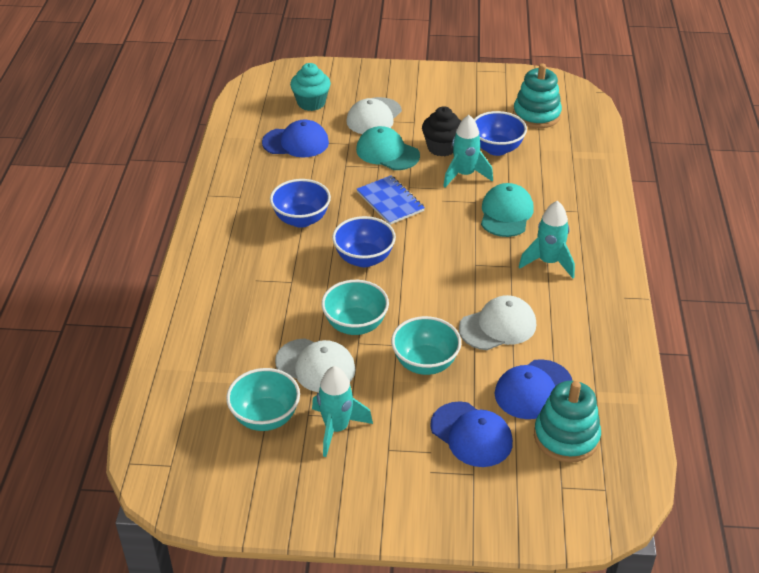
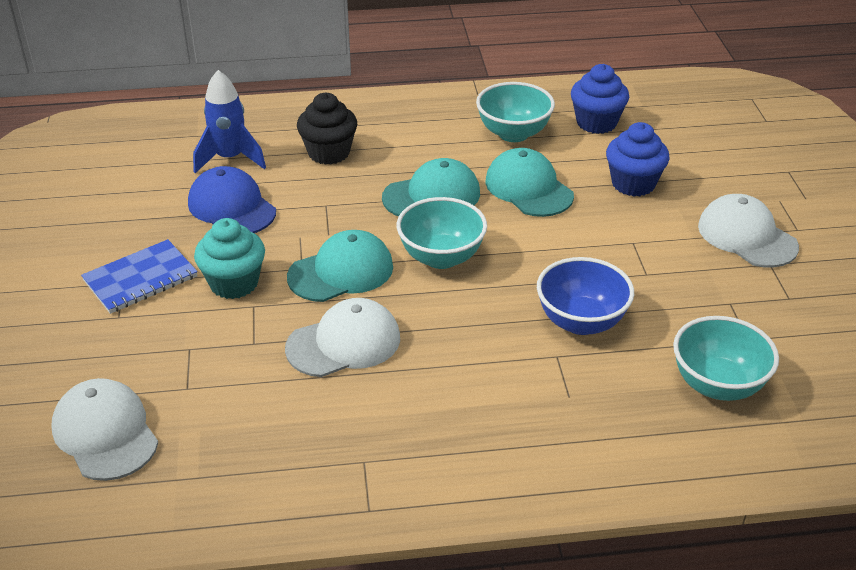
blue bowl: 3 -> 1
blue cap: 3 -> 1
blue cupcake: 0 -> 2
blue rocket: 0 -> 1
turquoise cap: 2 -> 3
turquoise rocket: 3 -> 0
turquoise stacking toy: 2 -> 0

